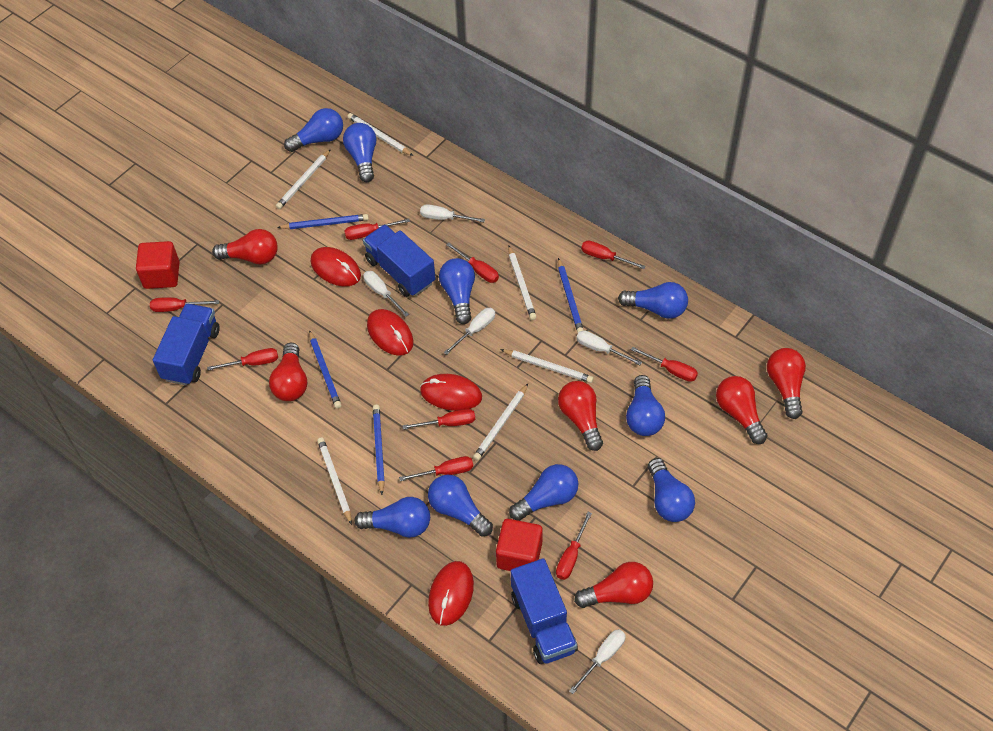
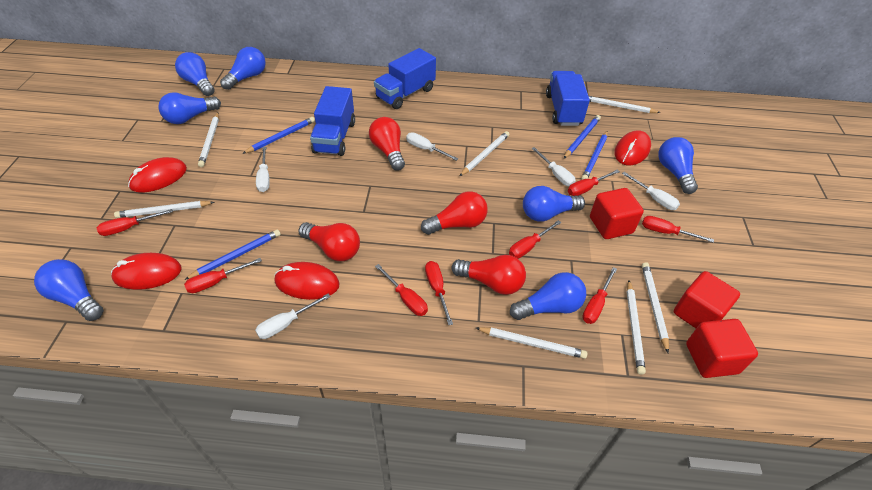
blue light bulb: 9 -> 7
red cube: 2 -> 3
red light bulb: 6 -> 4
red screwdriver: 9 -> 8
white pencil: 6 -> 7

